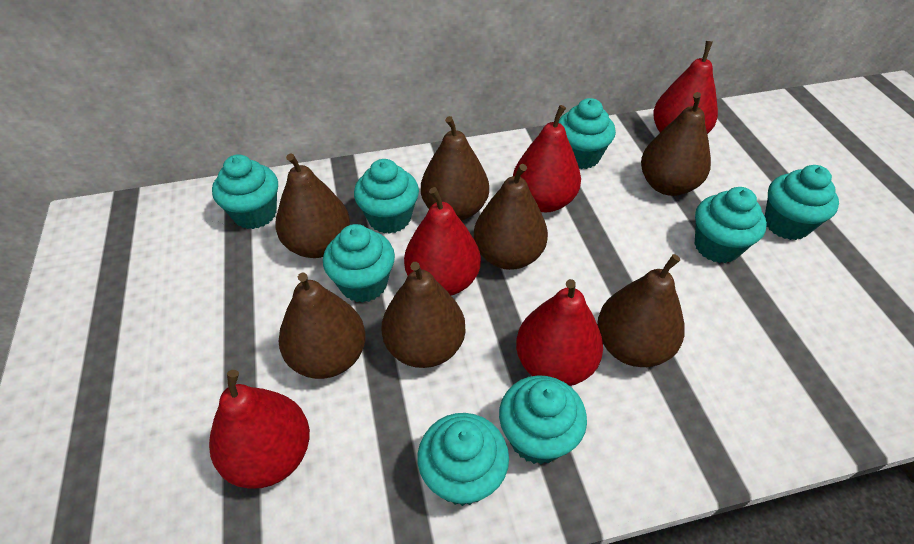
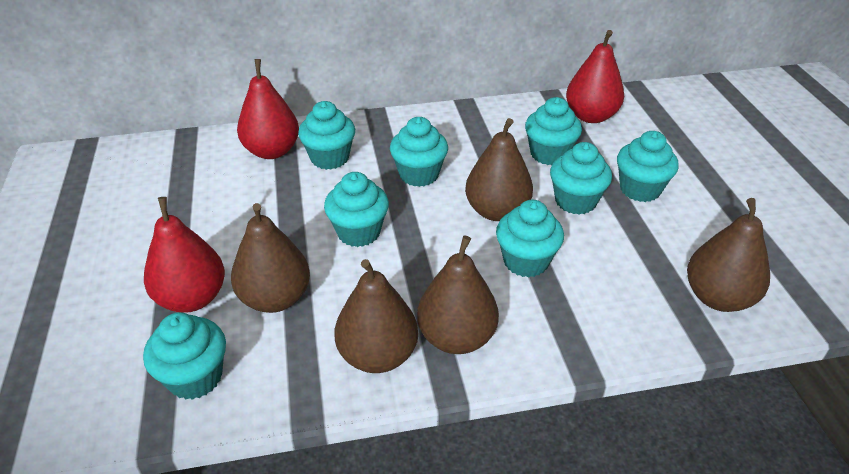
brown pear: 7 -> 5
red pear: 5 -> 3

